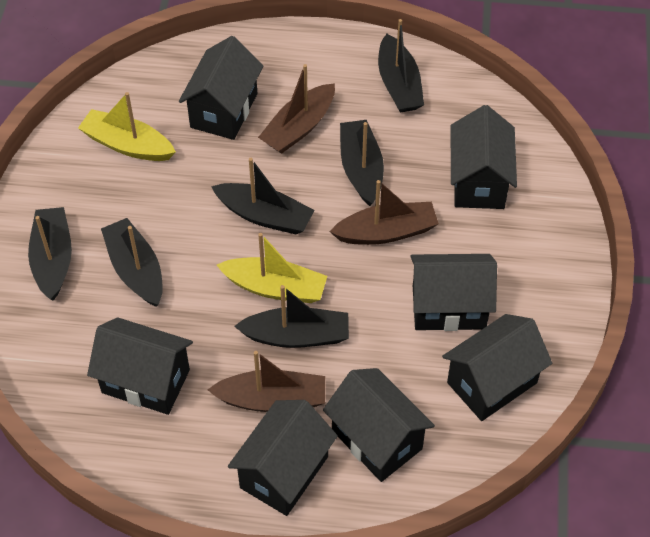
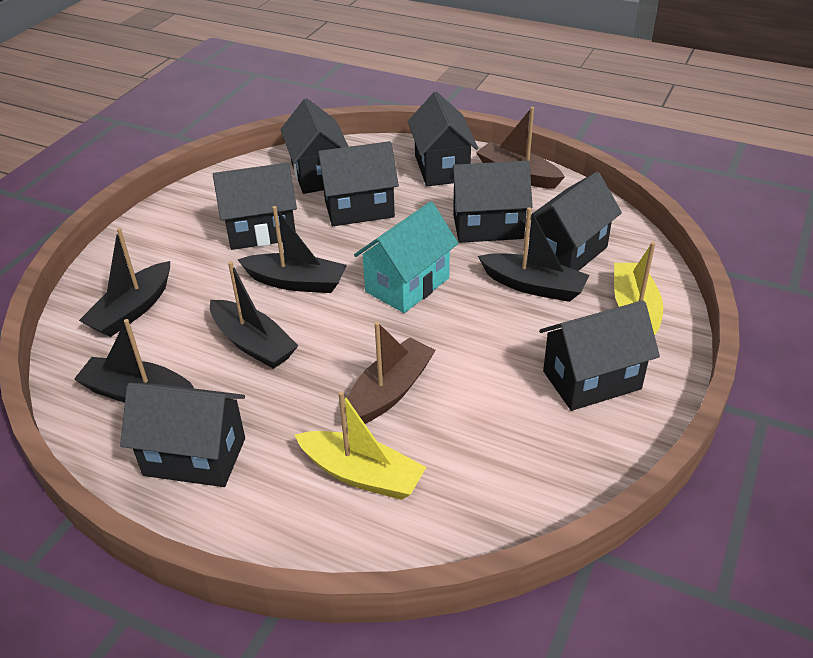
black boat: 6 -> 5
black house: 7 -> 8
brown boat: 3 -> 2
turquoise house: 0 -> 1

